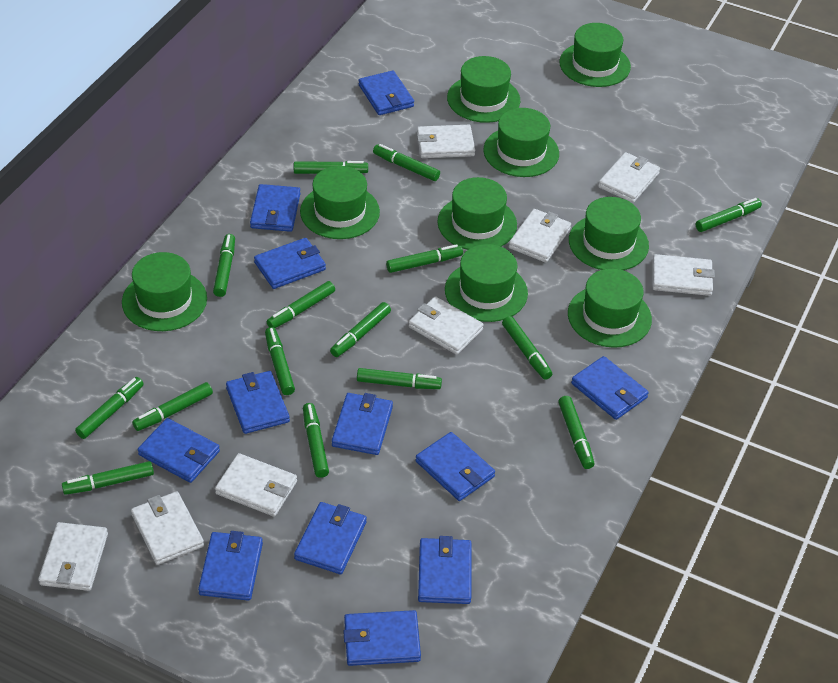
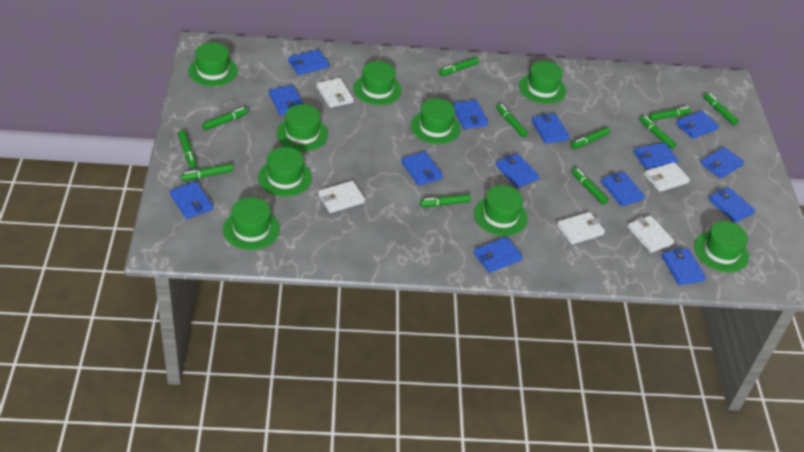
blue wallet: 12 -> 14
green marker: 15 -> 11
white wallet: 8 -> 5

